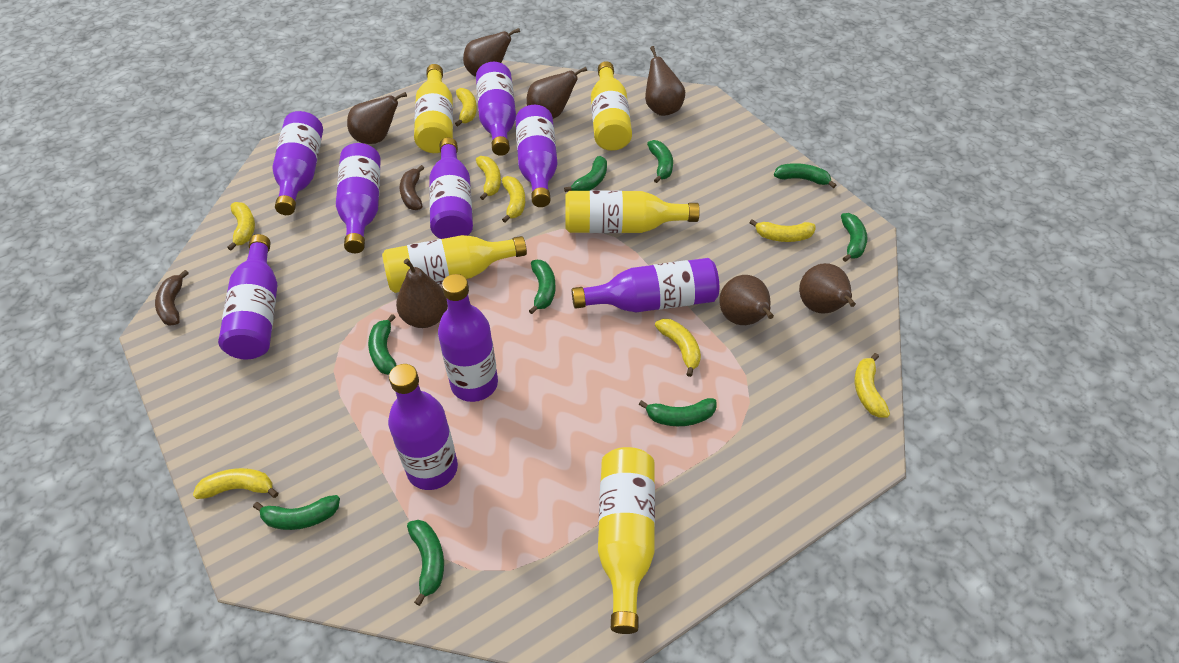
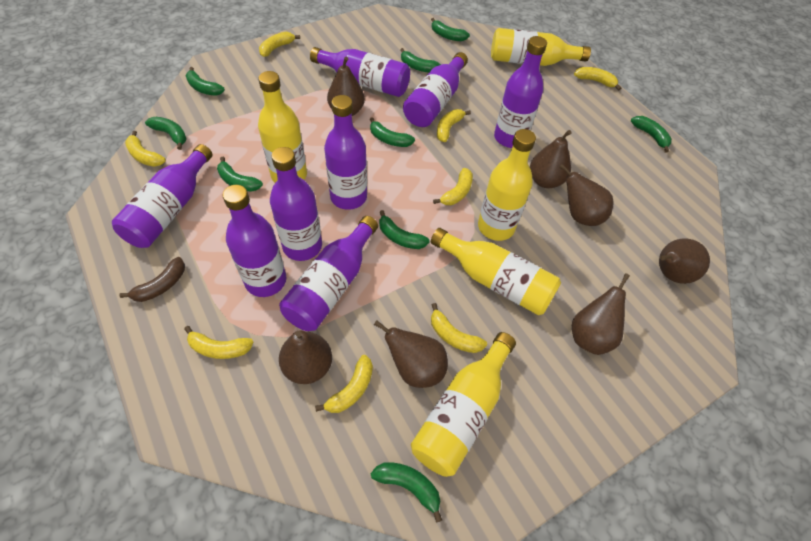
brown banana: 2 -> 1
purple bottle: 9 -> 8

